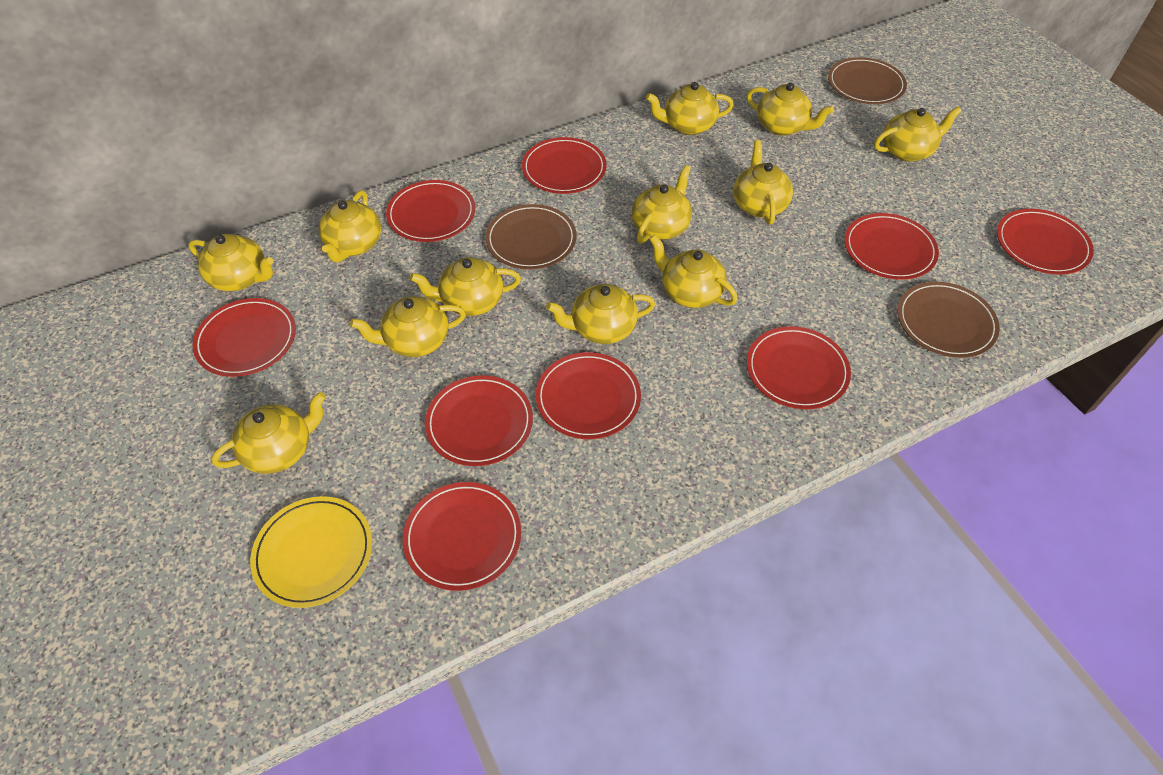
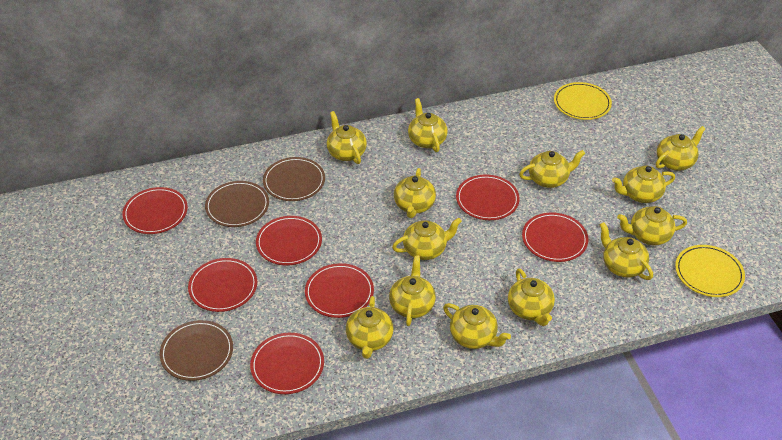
red plate: 9 -> 7
yellow plate: 1 -> 2
yellow teapot: 12 -> 13

